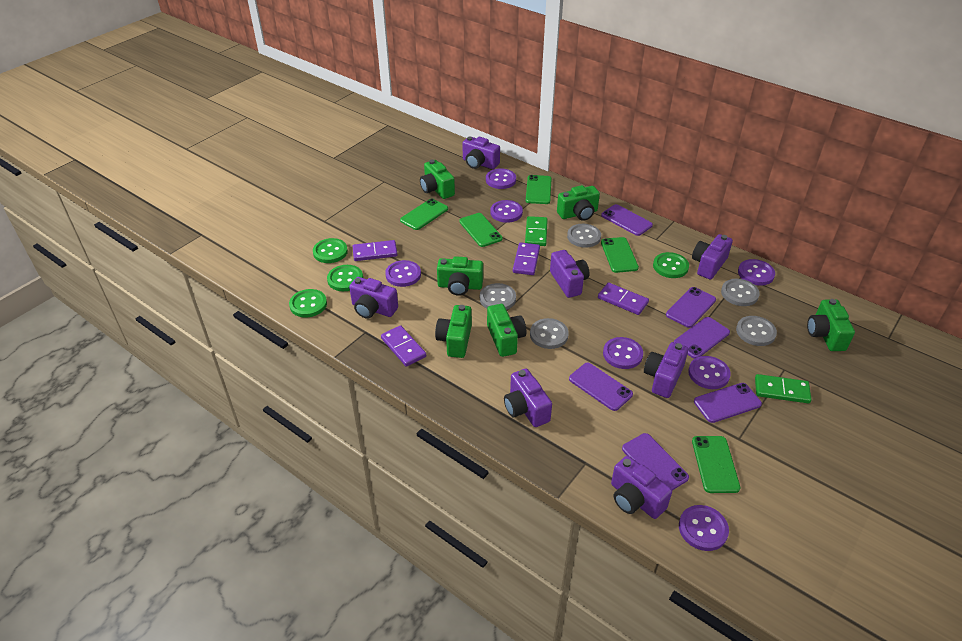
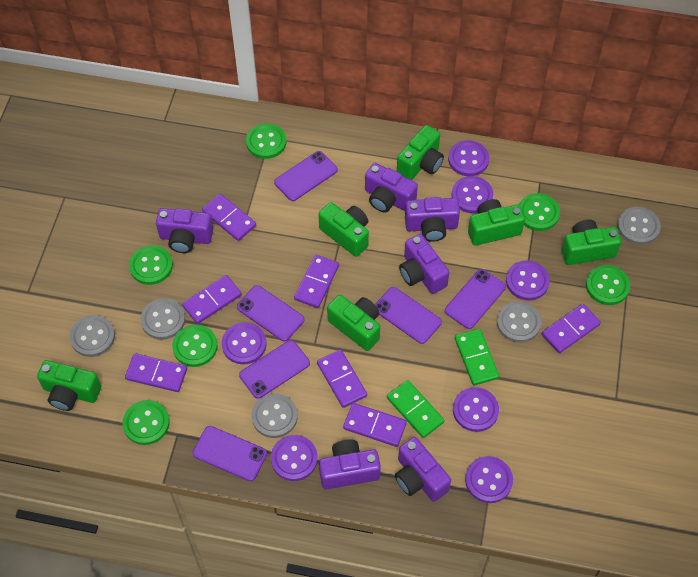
green button: 4 -> 6
green phone: 5 -> 0
purple camera: 7 -> 6
purple domino: 4 -> 7

